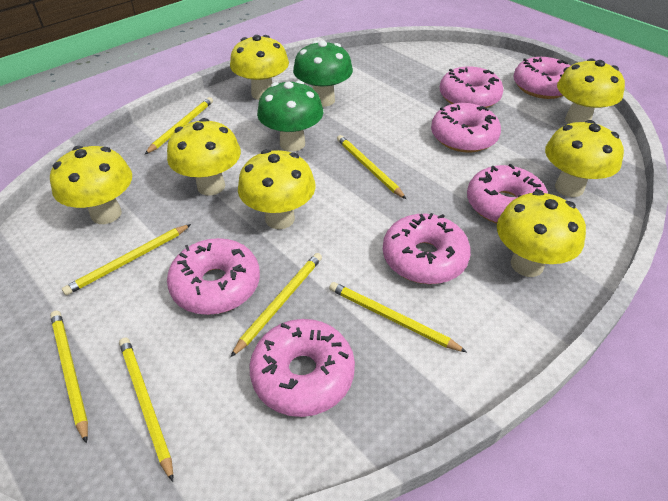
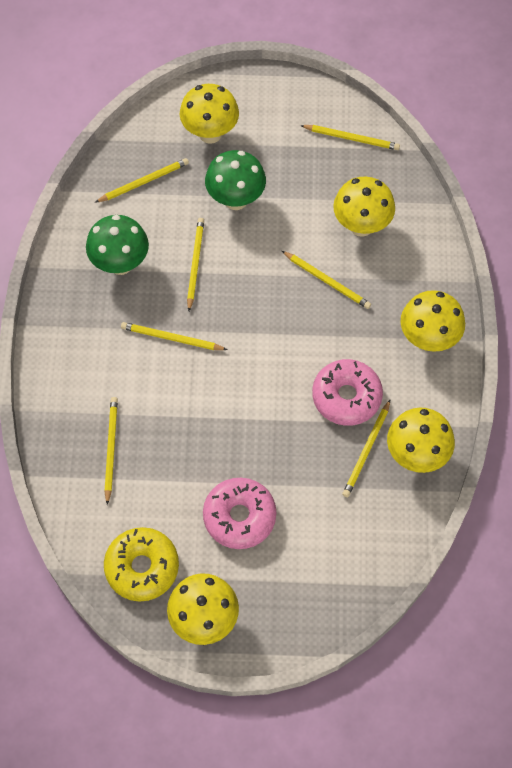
pink donut: 7 -> 2
yellow donut: 0 -> 1
yellow mushroom: 7 -> 5

